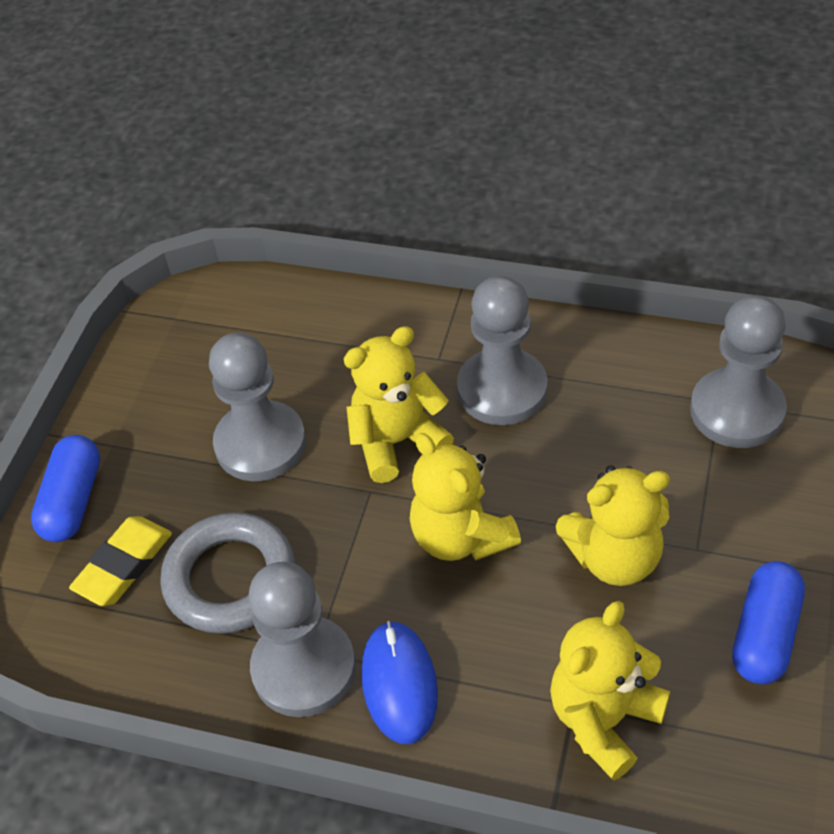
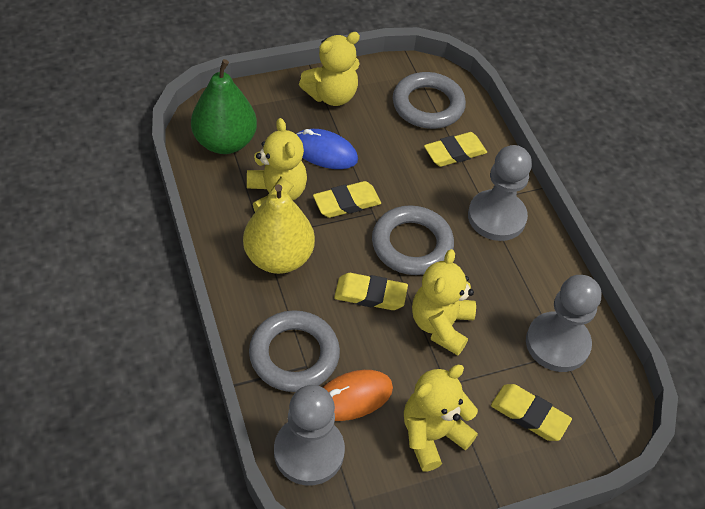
blue capsule: 2 -> 0
green pear: 0 -> 1
grey pawn: 4 -> 3
grey ring: 1 -> 3
orange mouse: 0 -> 1
yellow eraser: 1 -> 4
yellow pear: 0 -> 1

